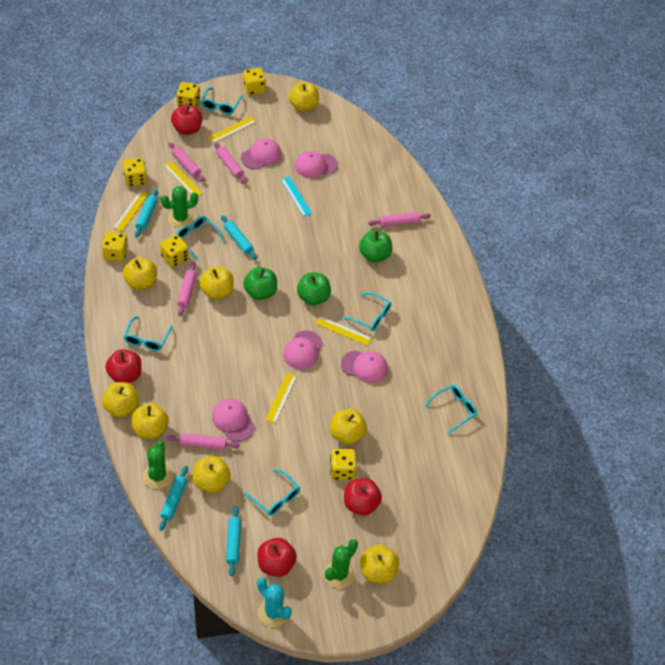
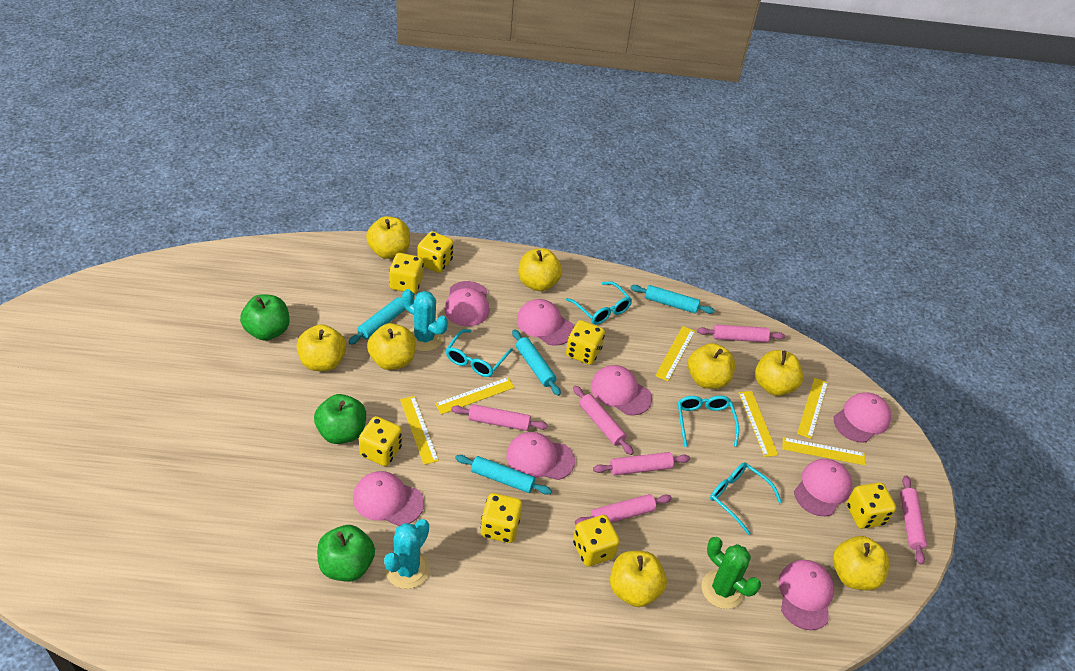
green cactus: 3 -> 1
pink cap: 5 -> 8
pink rolling pin: 5 -> 6
red apple: 4 -> 0
turquoise cactus: 1 -> 2
turquoise glasses: 6 -> 4
turquoise ruler: 1 -> 0
yellow dice: 6 -> 7
yellow ruler: 5 -> 6

